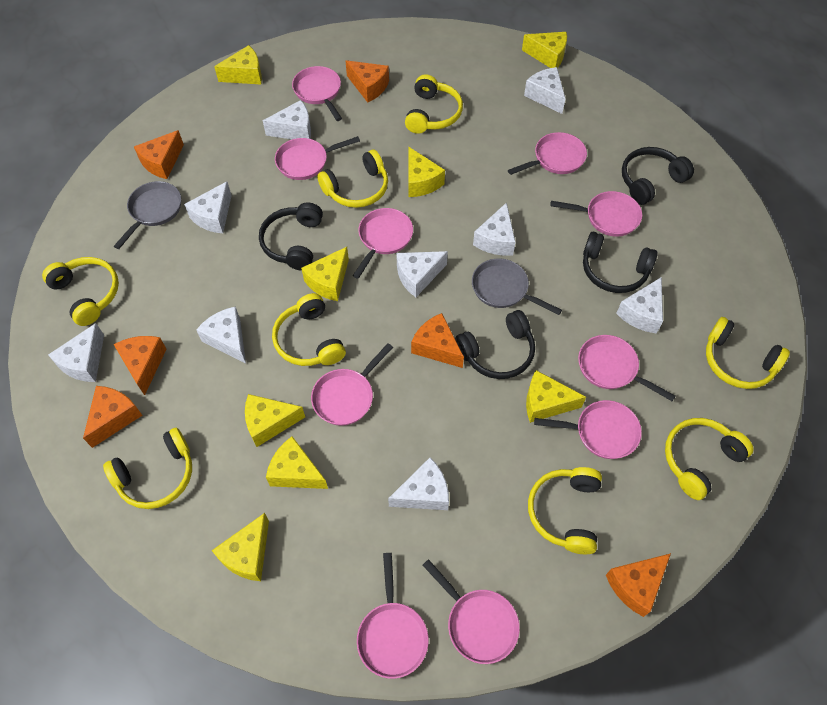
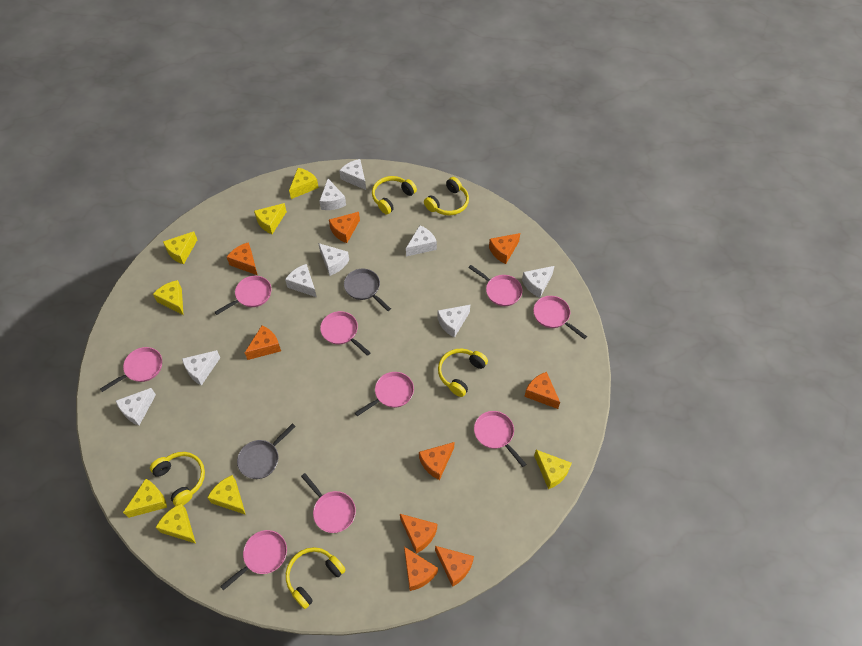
black headphones: 4 -> 0
orange cheese: 6 -> 9
pink pan: 10 -> 9
yellow headphones: 8 -> 5

